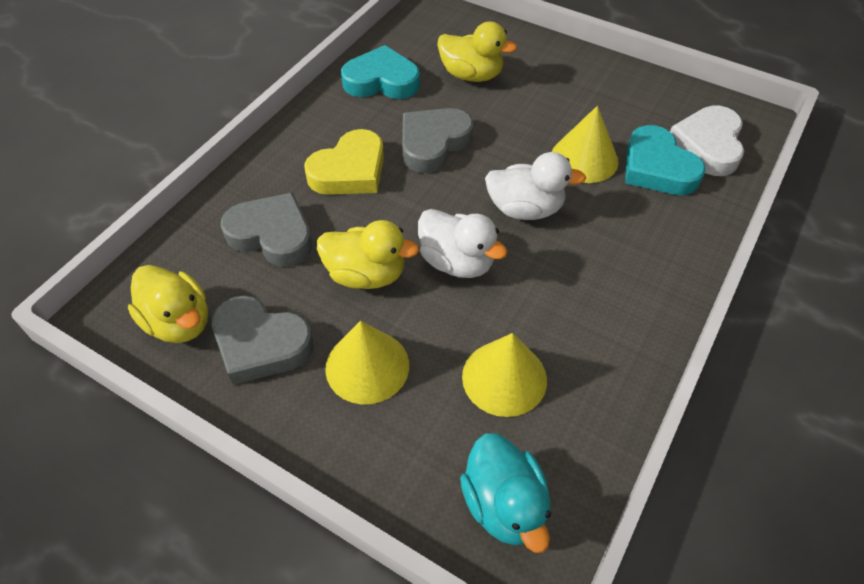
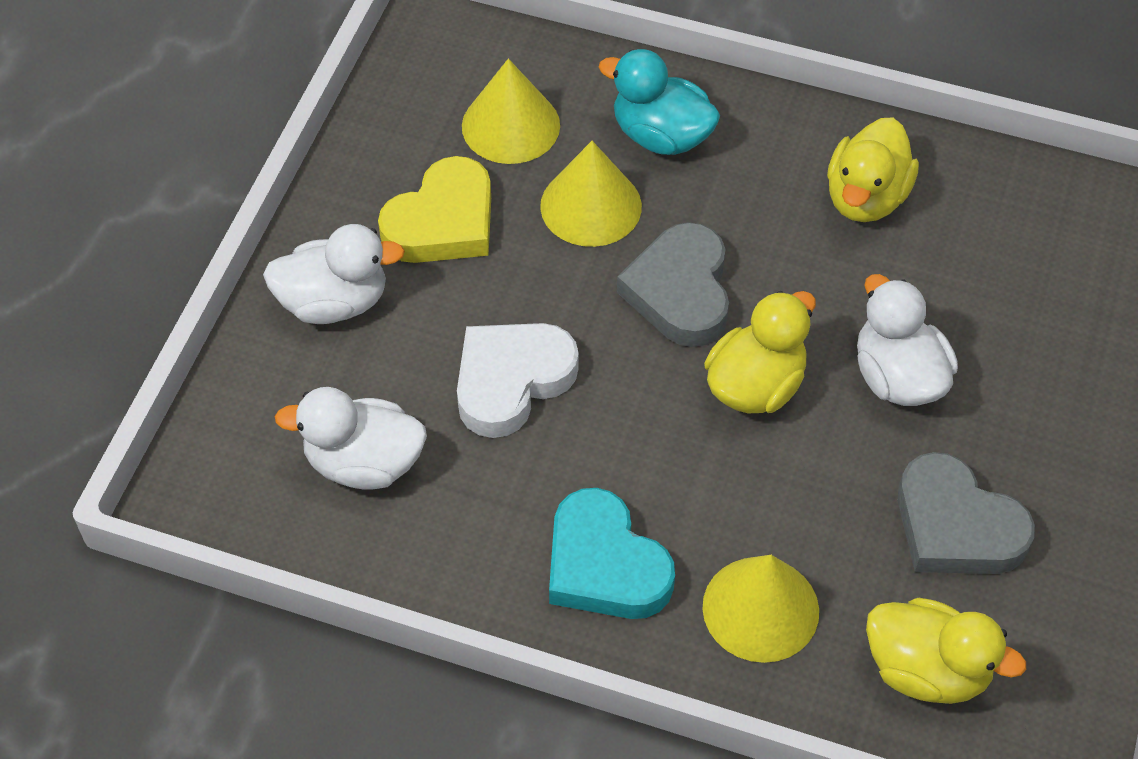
grey heart: 3 -> 2
turquoise heart: 2 -> 1
white duck: 2 -> 3

